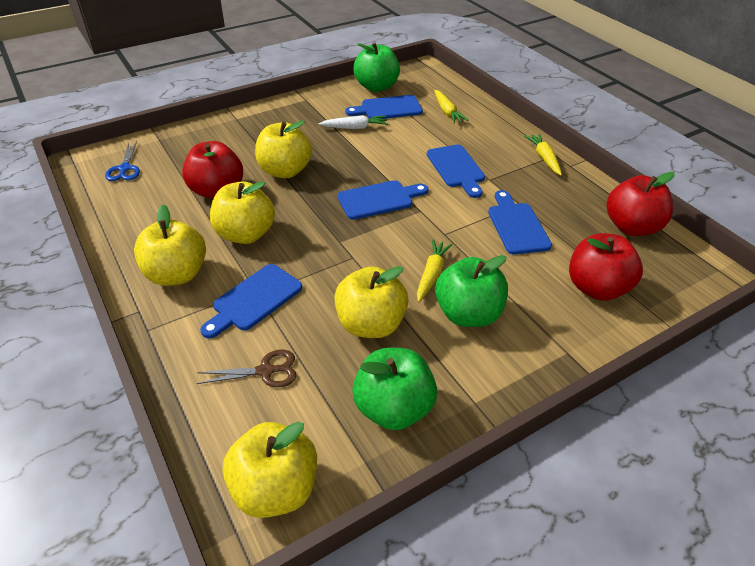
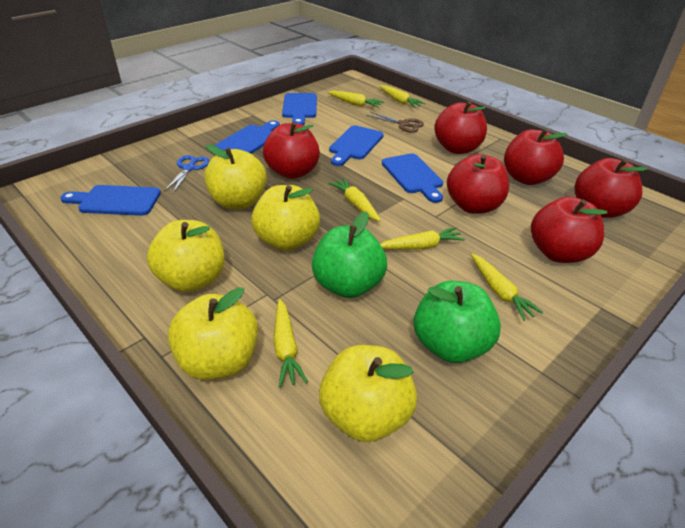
green apple: 3 -> 2
red apple: 3 -> 6
white carrot: 1 -> 0
yellow carrot: 3 -> 6

